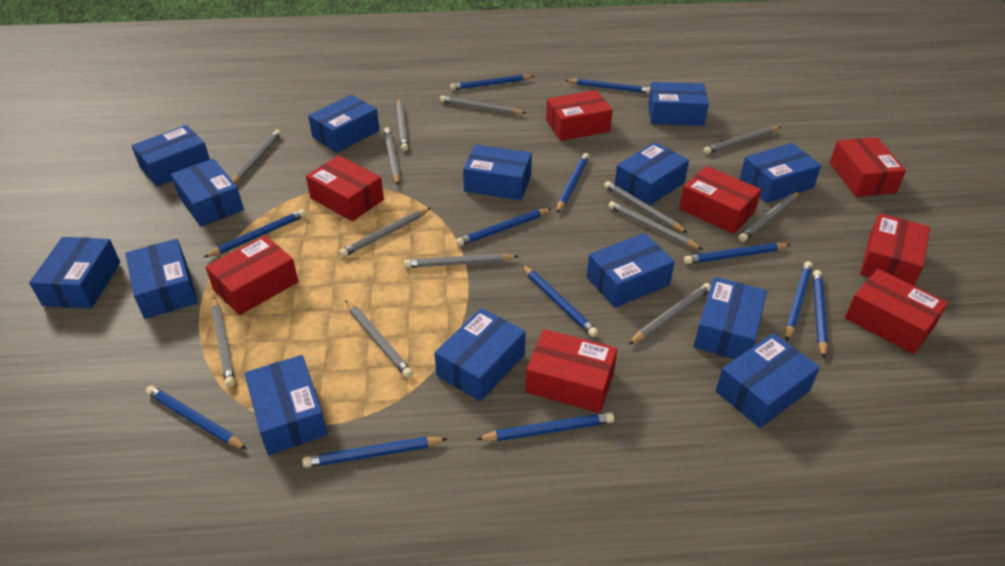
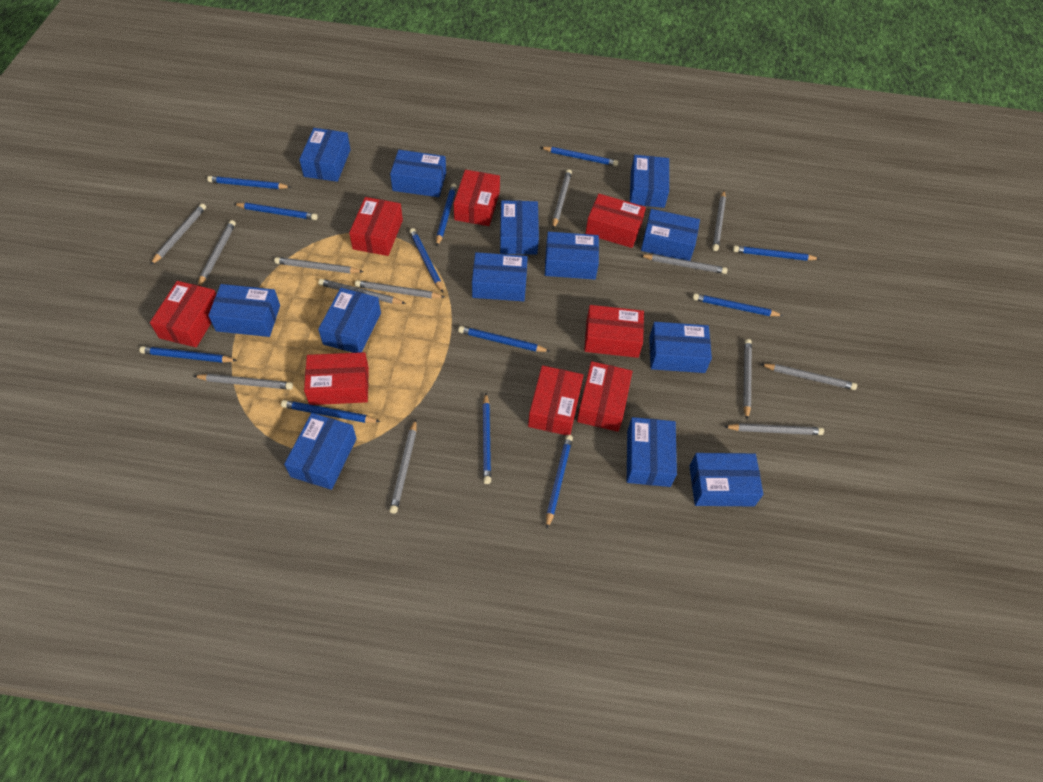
blue box: 14 -> 13

